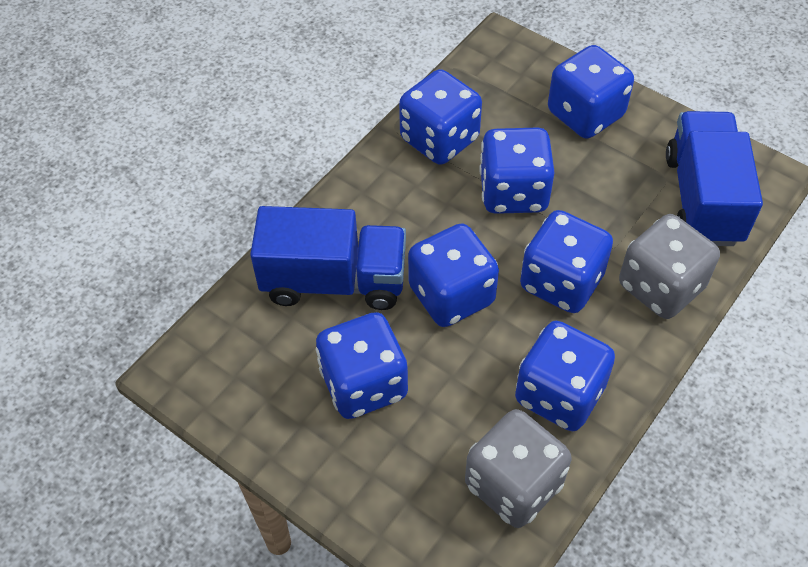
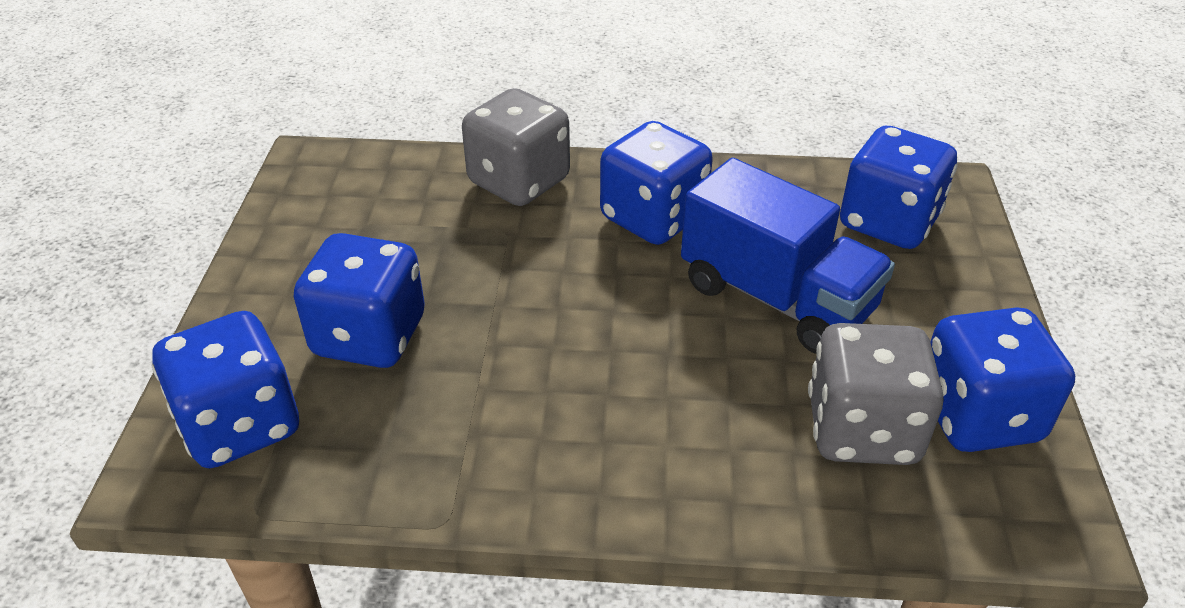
blue dice: 7 -> 5
blue truck: 2 -> 1

